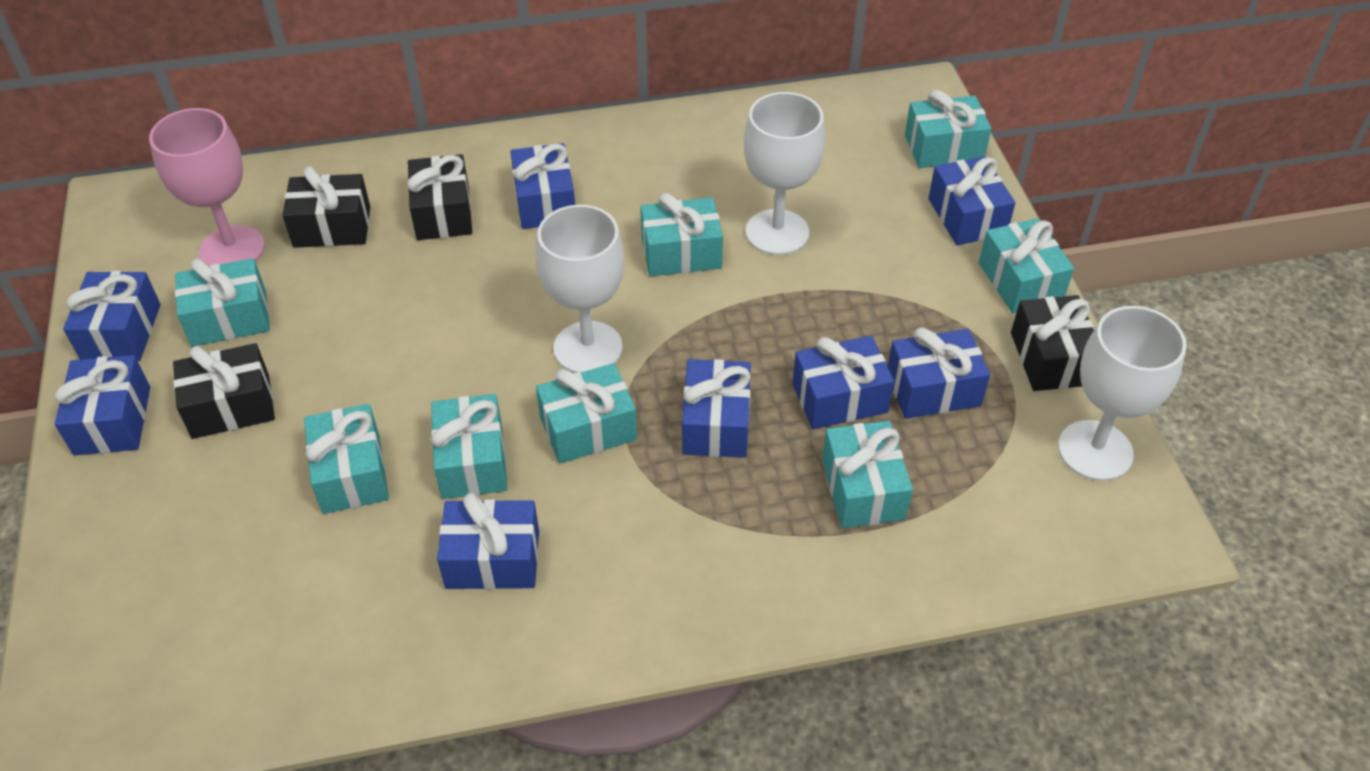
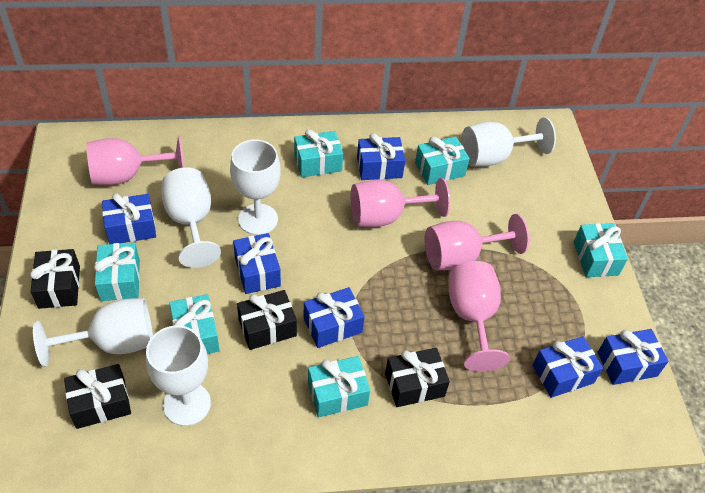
blue gift: 8 -> 6
pink goblet: 1 -> 4
turquoise gift: 8 -> 6
white goblet: 3 -> 5

